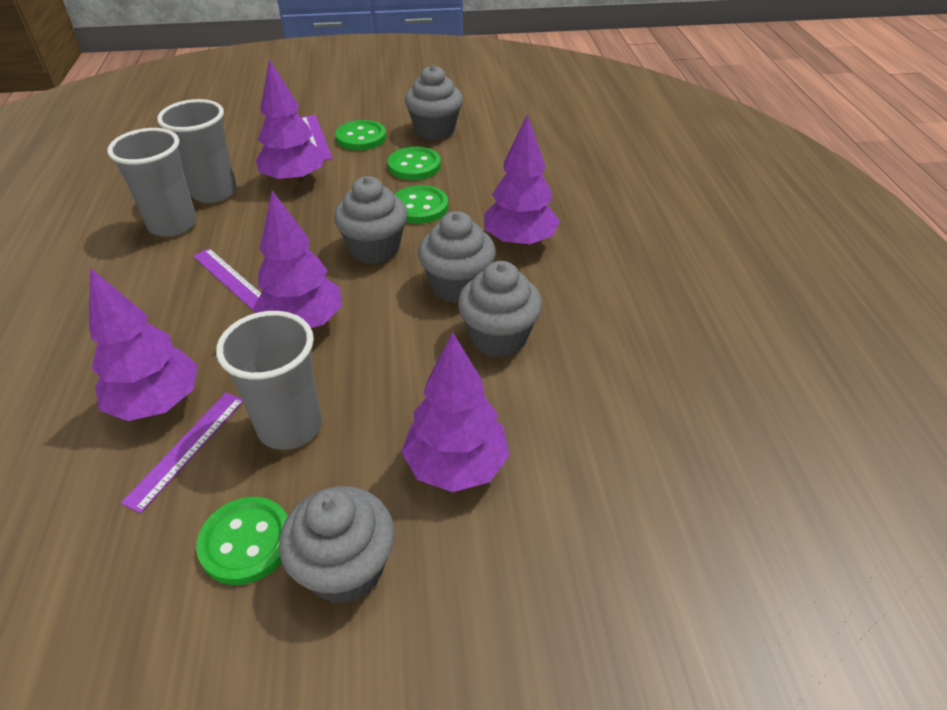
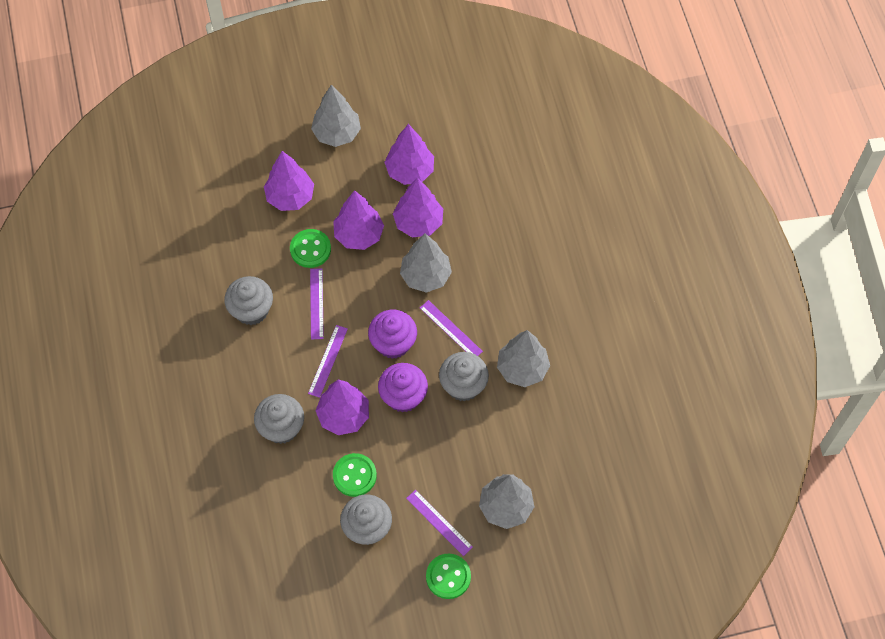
green button: 4 -> 3
grey cup: 3 -> 0
grey cupcake: 5 -> 4
grey tree: 0 -> 4
purple cupcake: 0 -> 2
purple ruler: 3 -> 4

